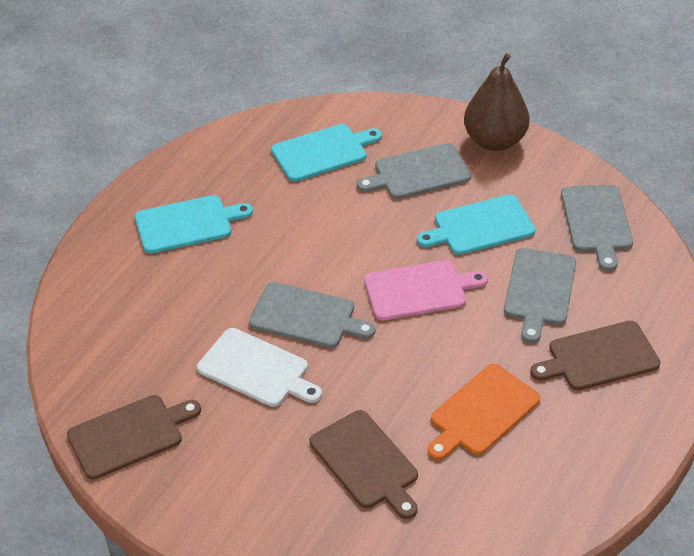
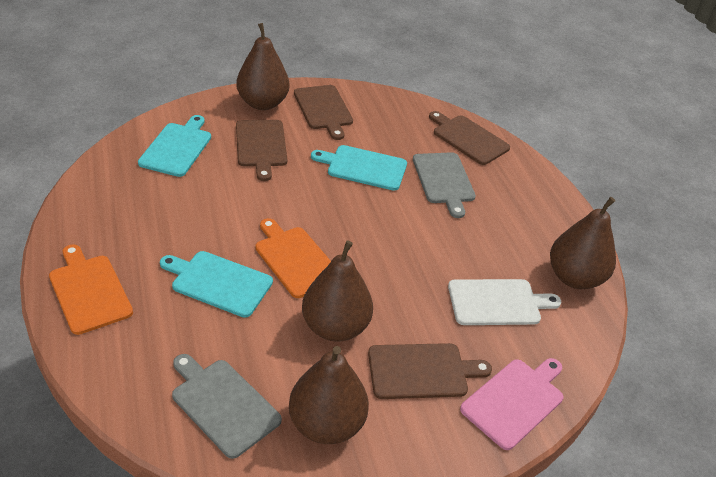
brown cutting board: 3 -> 4
brown pear: 1 -> 4
grey cutting board: 4 -> 2
orange cutting board: 1 -> 2

